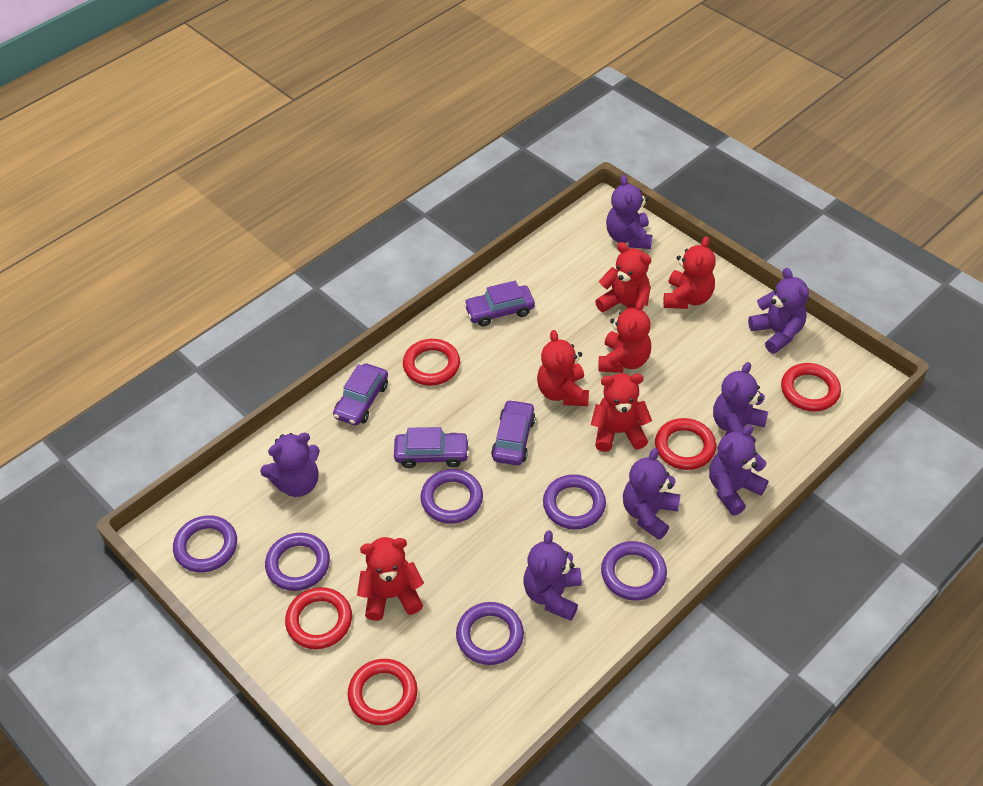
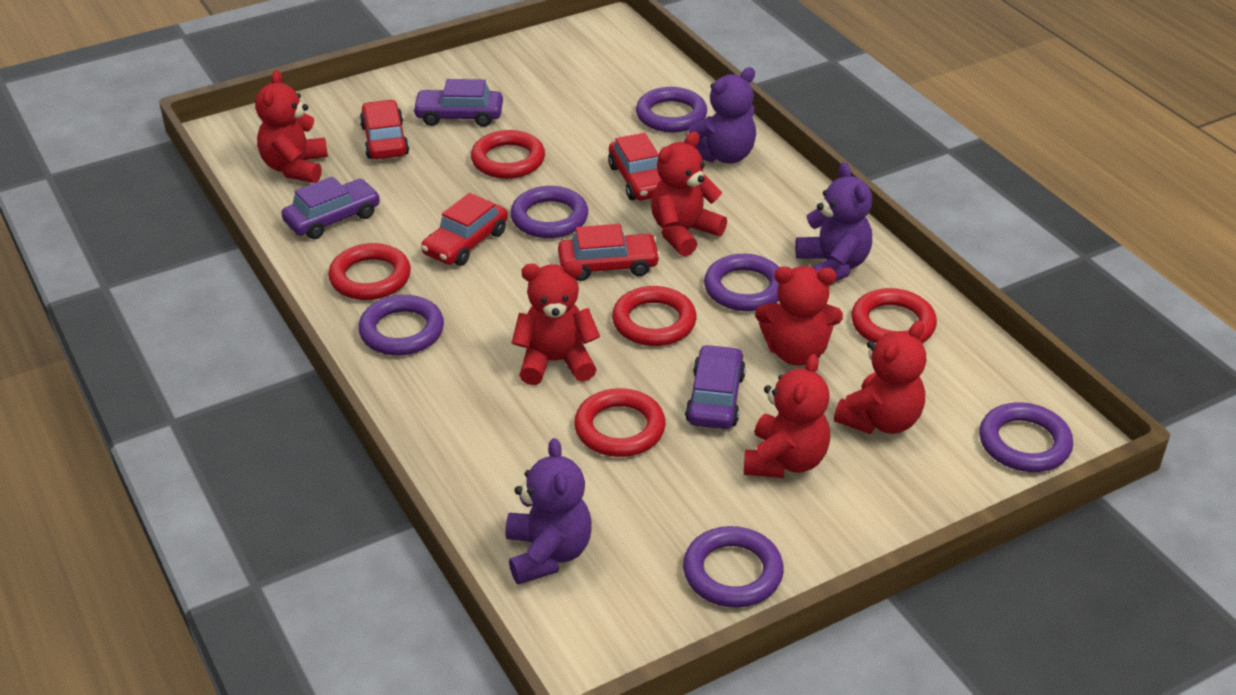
purple car: 4 -> 3
purple teddy bear: 7 -> 3
red car: 0 -> 4

